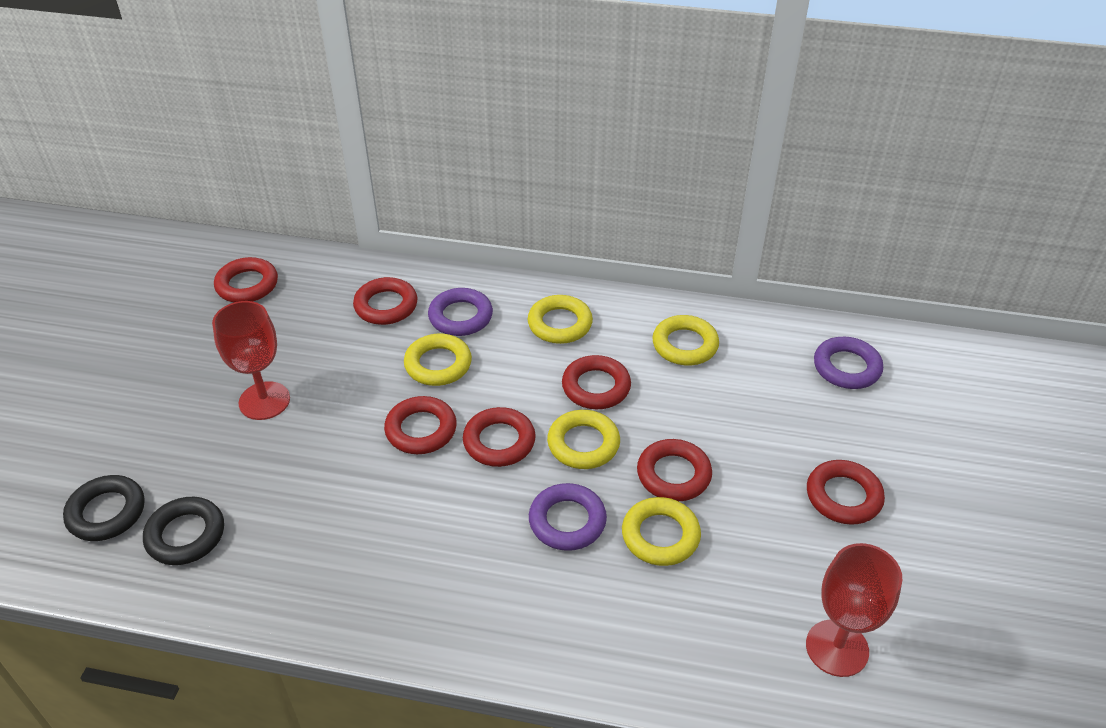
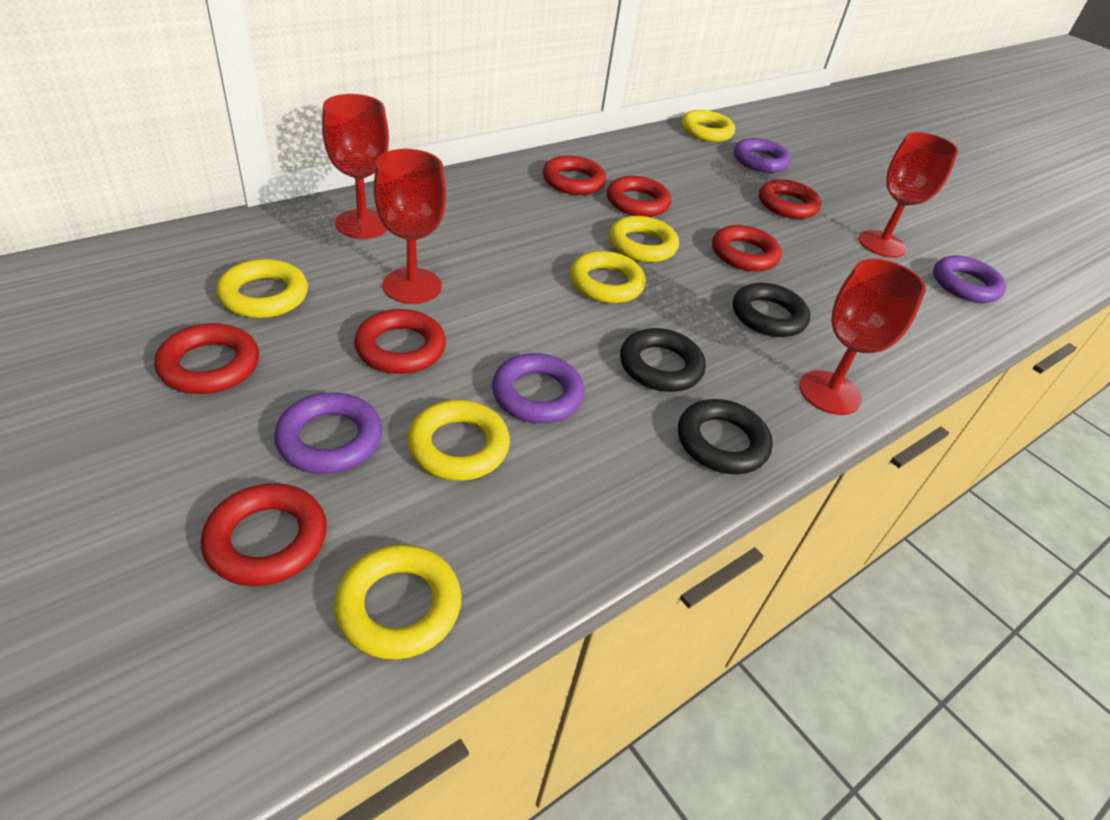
black ring: 2 -> 3
purple ring: 3 -> 4
red goblet: 2 -> 4
yellow ring: 5 -> 6

